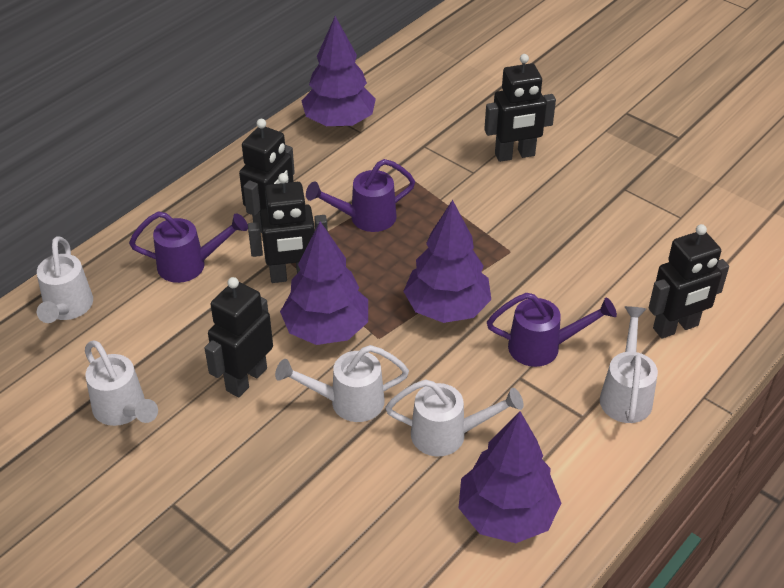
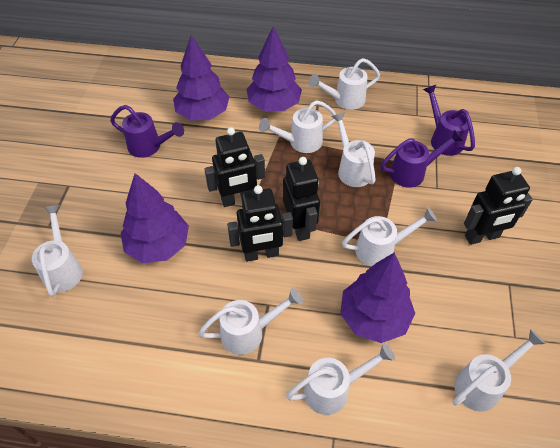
black robot: 5 -> 4
white watering can: 5 -> 8

